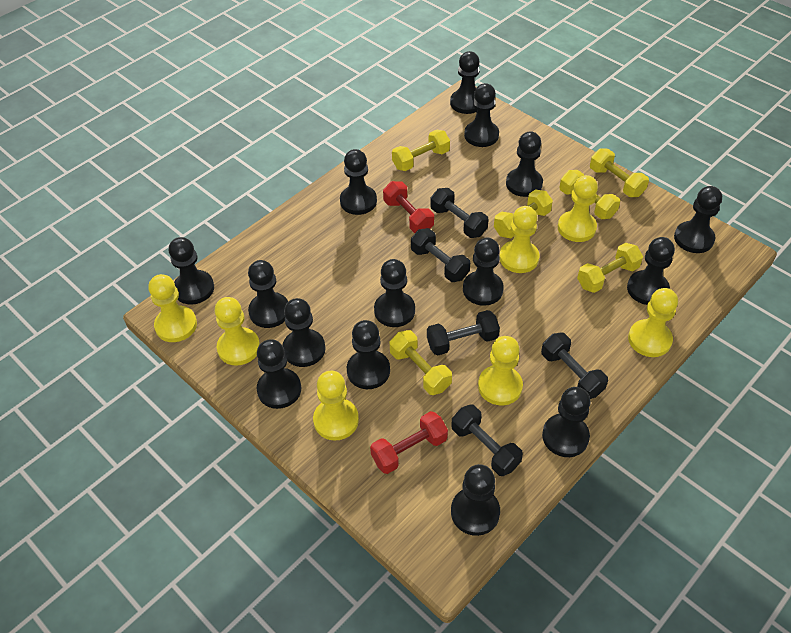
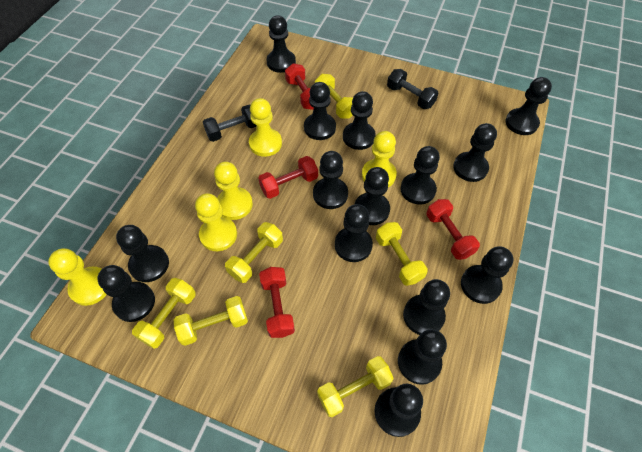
black dumbbell: 5 -> 2
red dumbbell: 2 -> 4
yellow pawn: 7 -> 5

